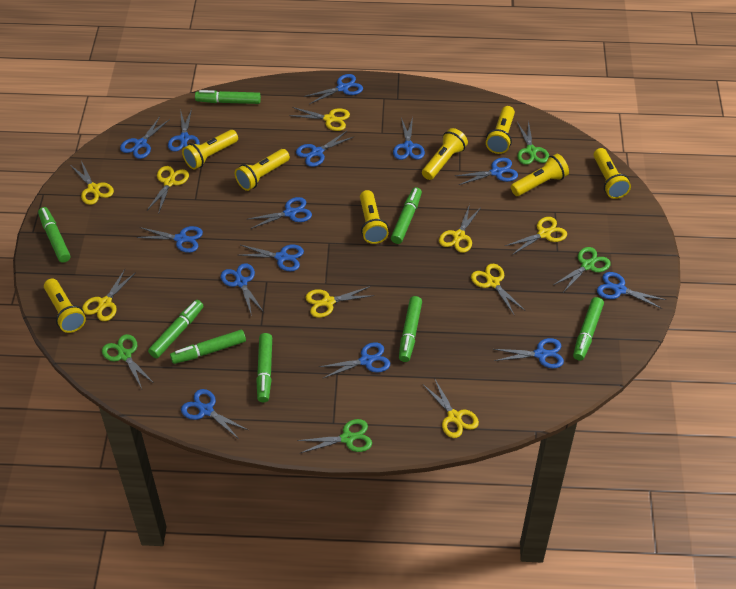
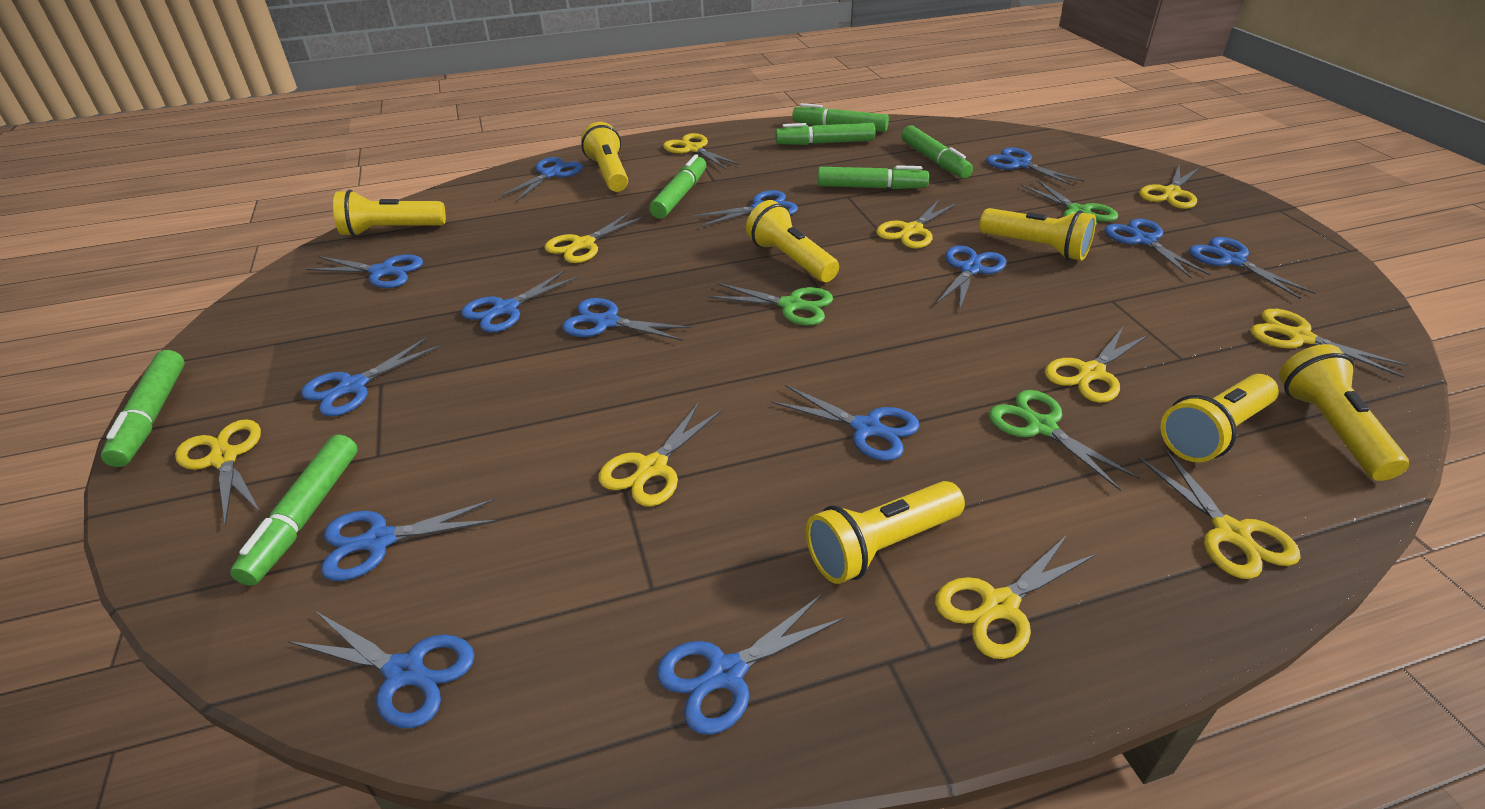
green marker: 8 -> 7
green scissors: 4 -> 3
yellow flashlight: 8 -> 7
yellow scissors: 9 -> 10

